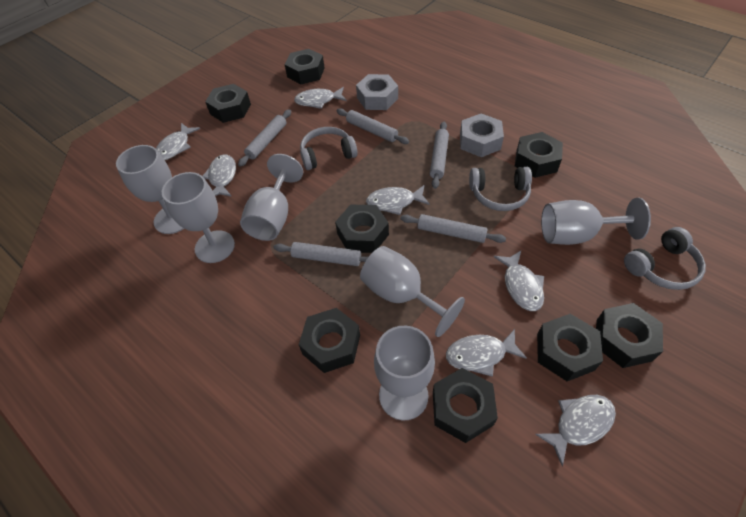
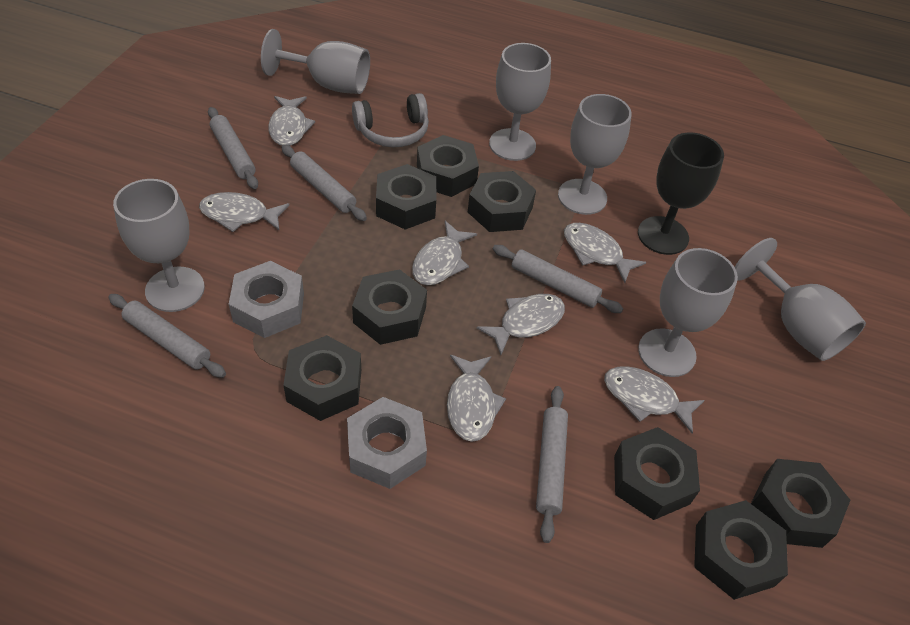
black goblet: 0 -> 1
grey headphones: 3 -> 1

